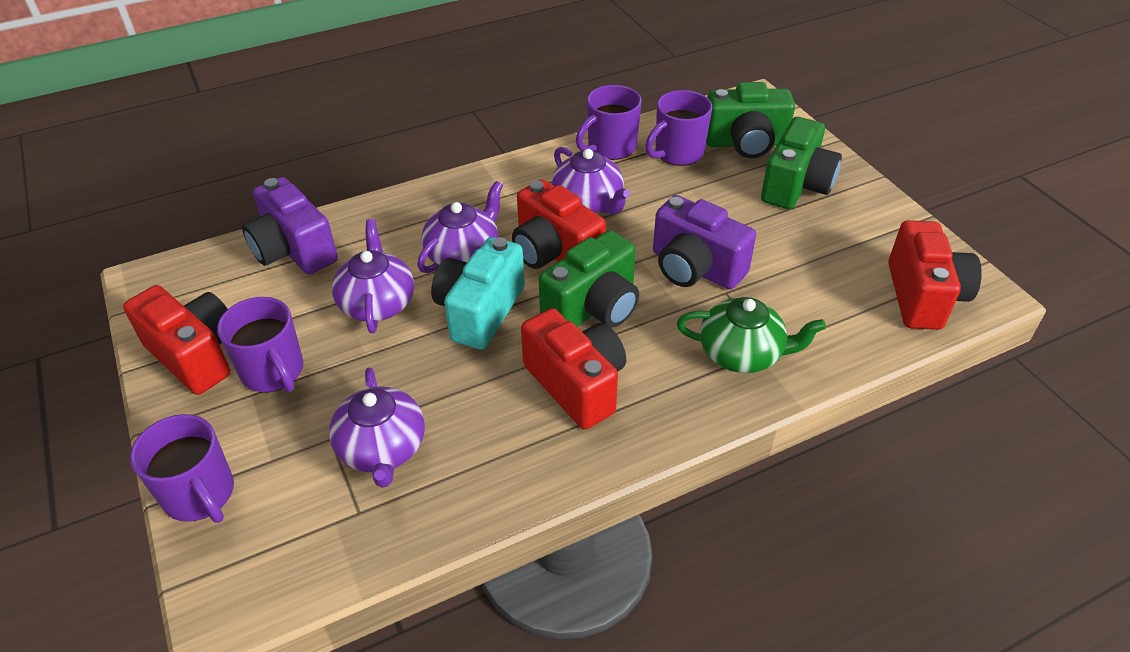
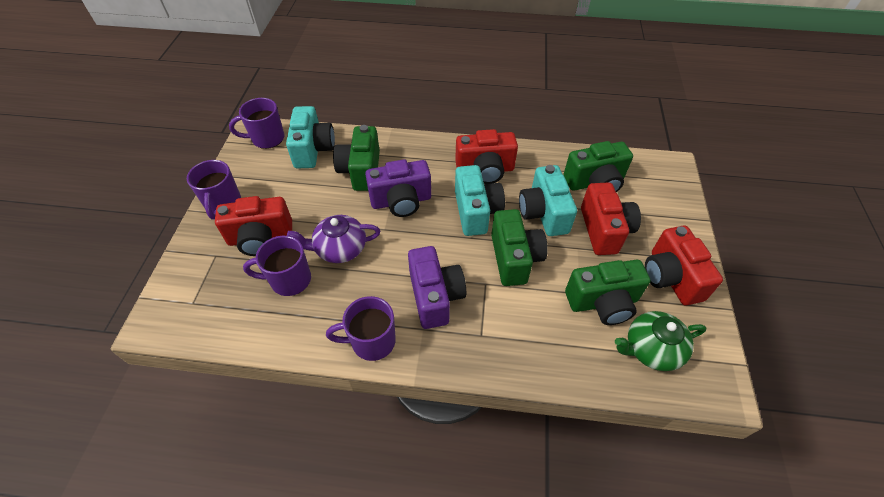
green camera: 3 -> 4
purple teapot: 4 -> 1
turquoise camera: 1 -> 3

